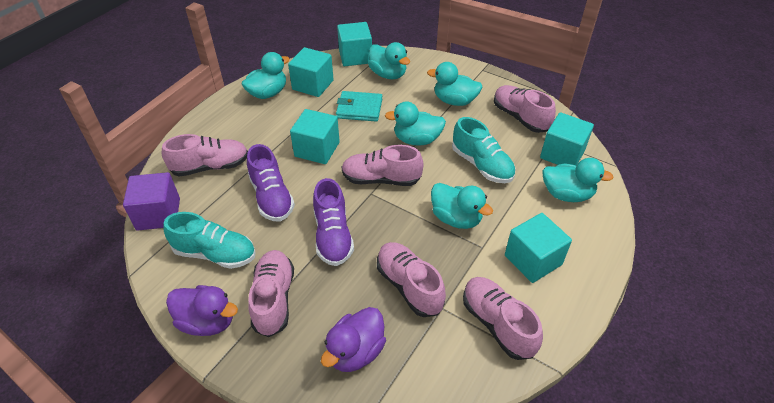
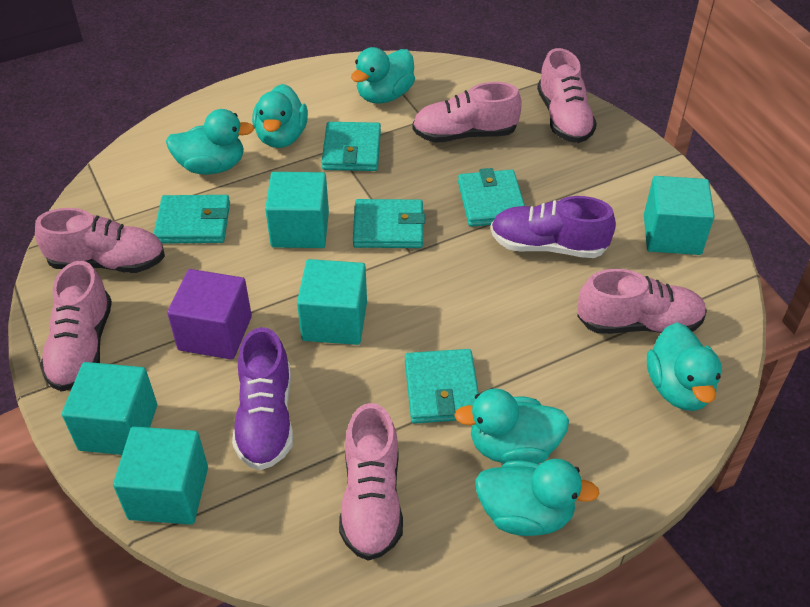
purple duck: 2 -> 0
turquoise shoe: 2 -> 0
turquoise wallet: 1 -> 5

